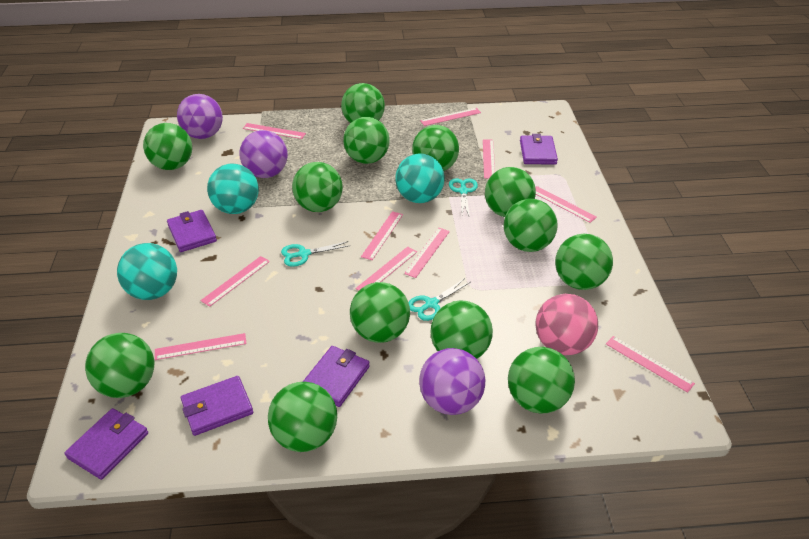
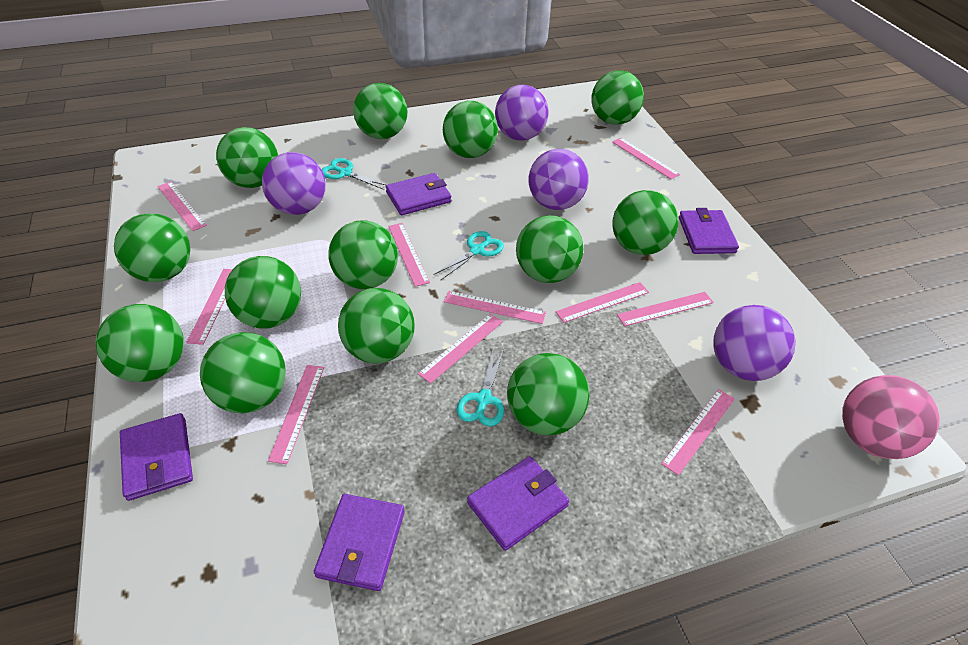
purple ball: 3 -> 4
turquoise ball: 3 -> 0

